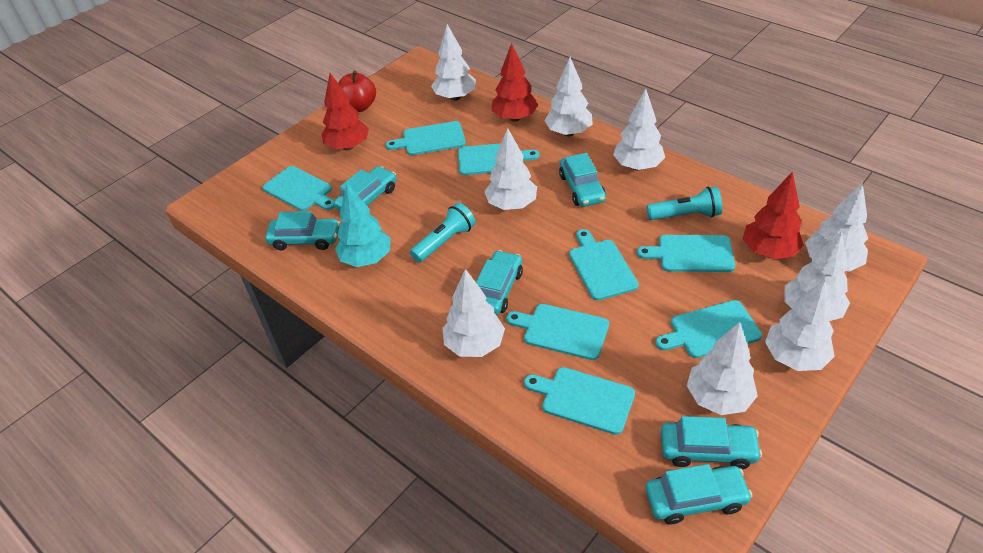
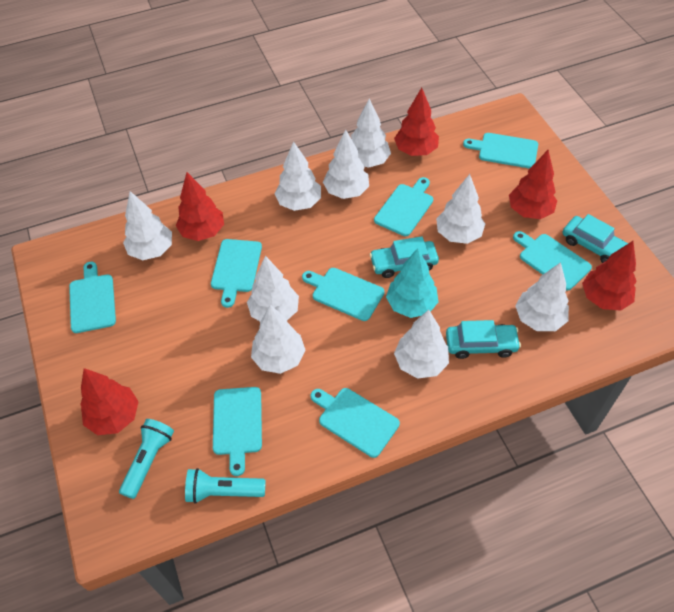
red apple: 1 -> 0
red tree: 3 -> 5
turquoise car: 6 -> 3

